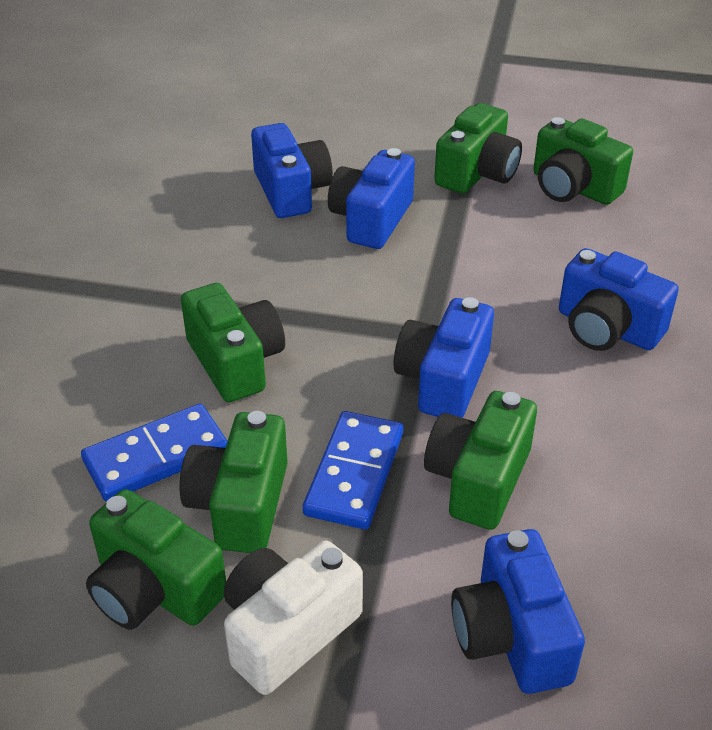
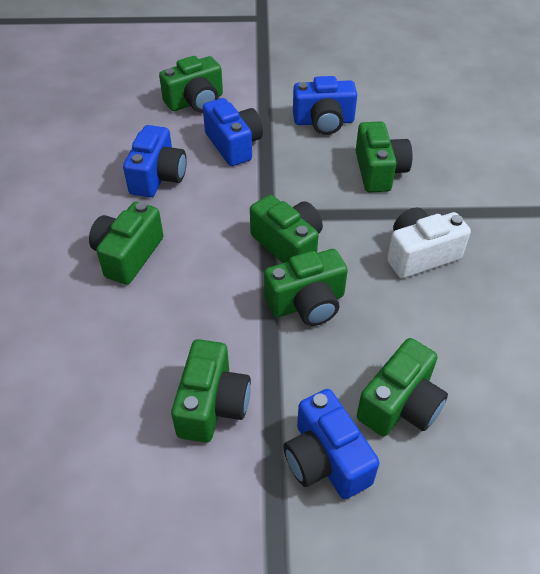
blue camera: 5 -> 4
blue domino: 2 -> 0
green camera: 6 -> 7

